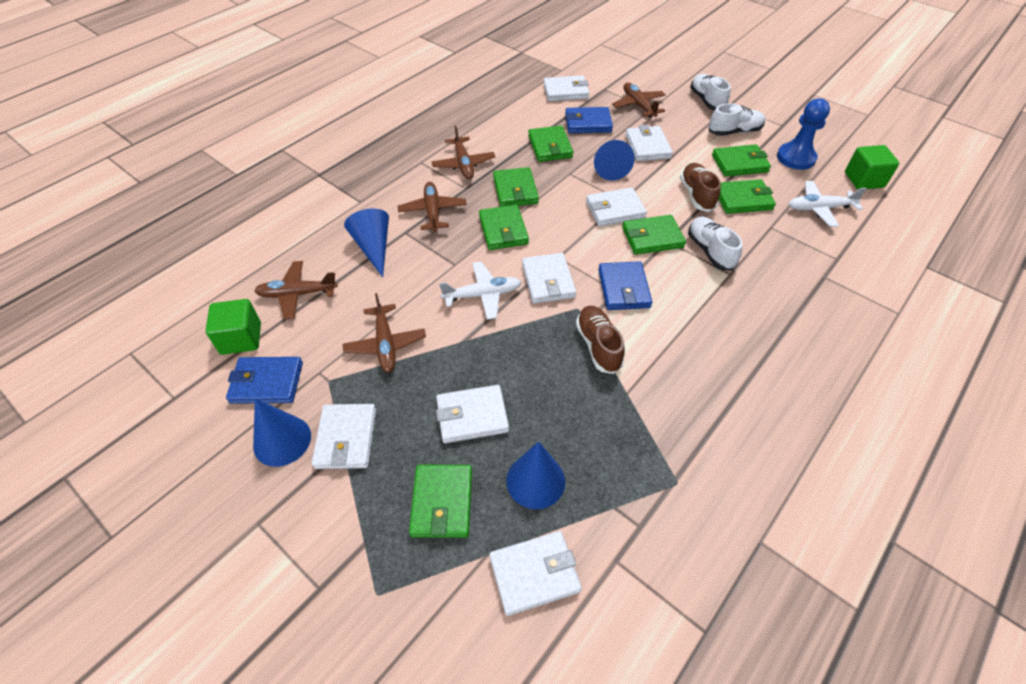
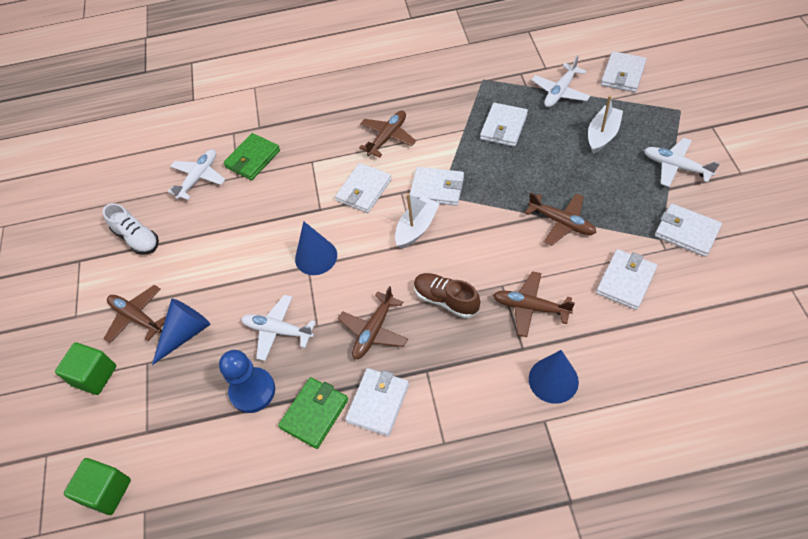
blue cone: 4 -> 3
blue wallet: 3 -> 0
brown shoe: 2 -> 1
green wallet: 7 -> 2
white boat: 0 -> 2
white plane: 2 -> 4
white shoe: 3 -> 1

